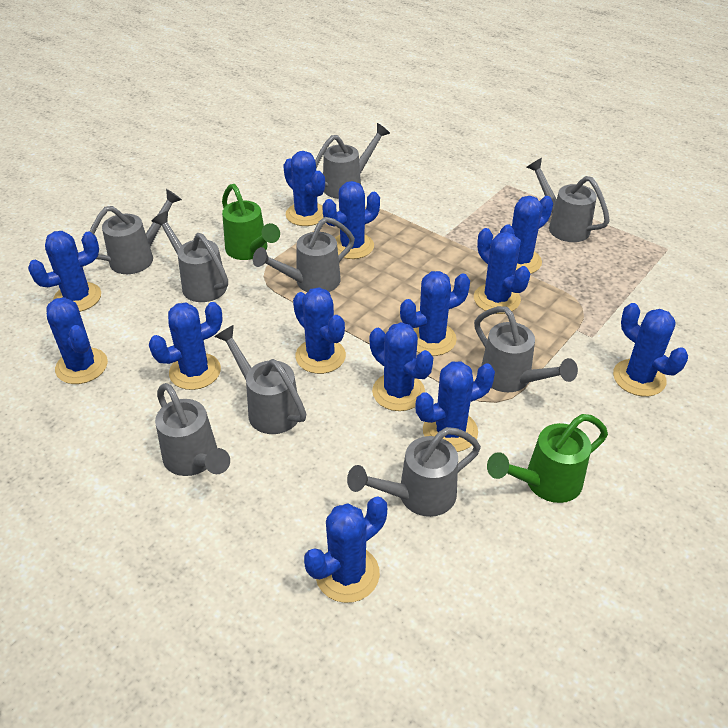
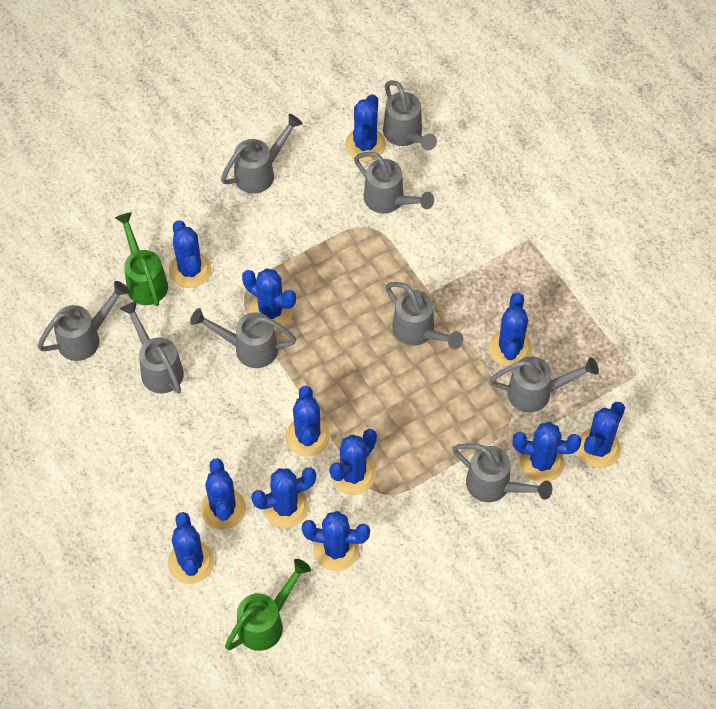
blue cactus: 13 -> 12

